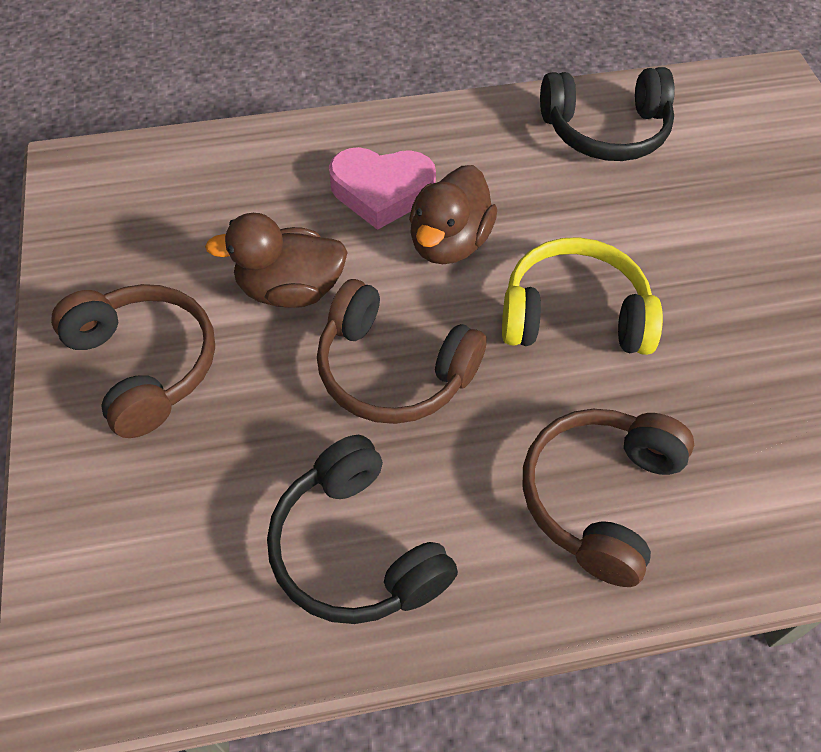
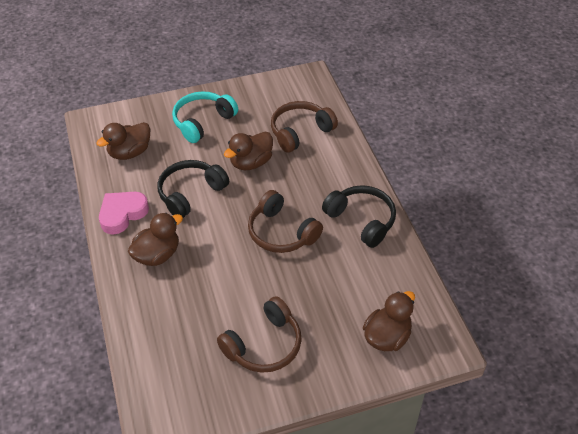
brown duck: 2 -> 4
turquoise headphones: 0 -> 1
yellow headphones: 1 -> 0

